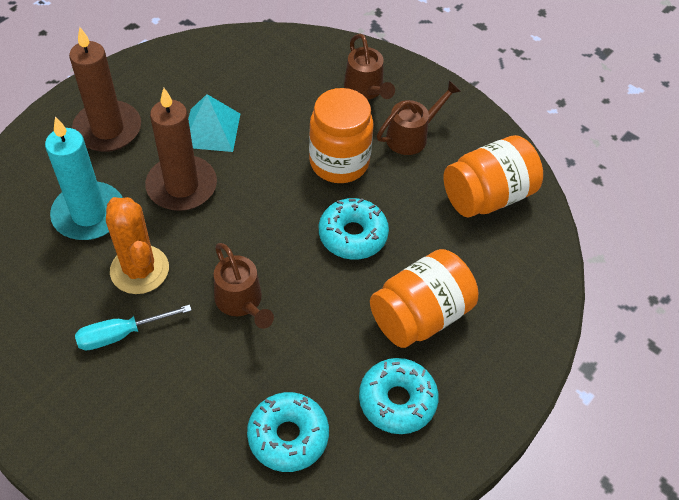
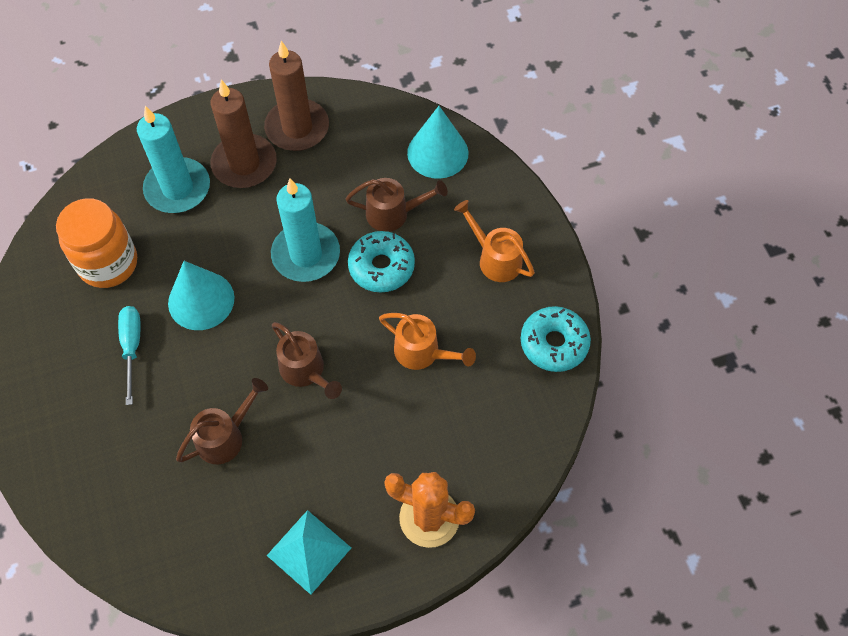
orange jar: 3 -> 1
orange watering can: 0 -> 2
turquoise candle: 1 -> 2
turquoise cone: 0 -> 2
turquoise donut: 3 -> 2

